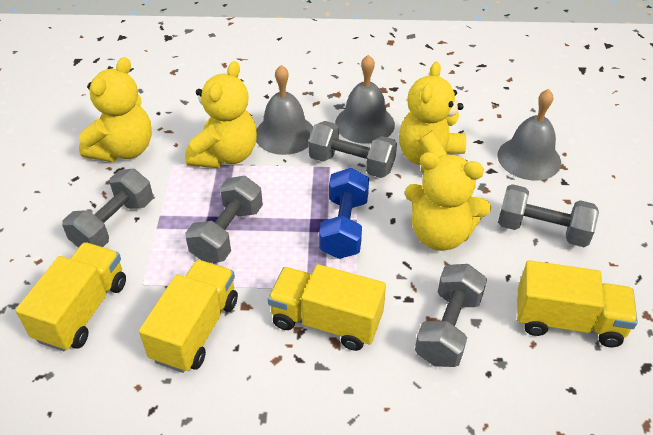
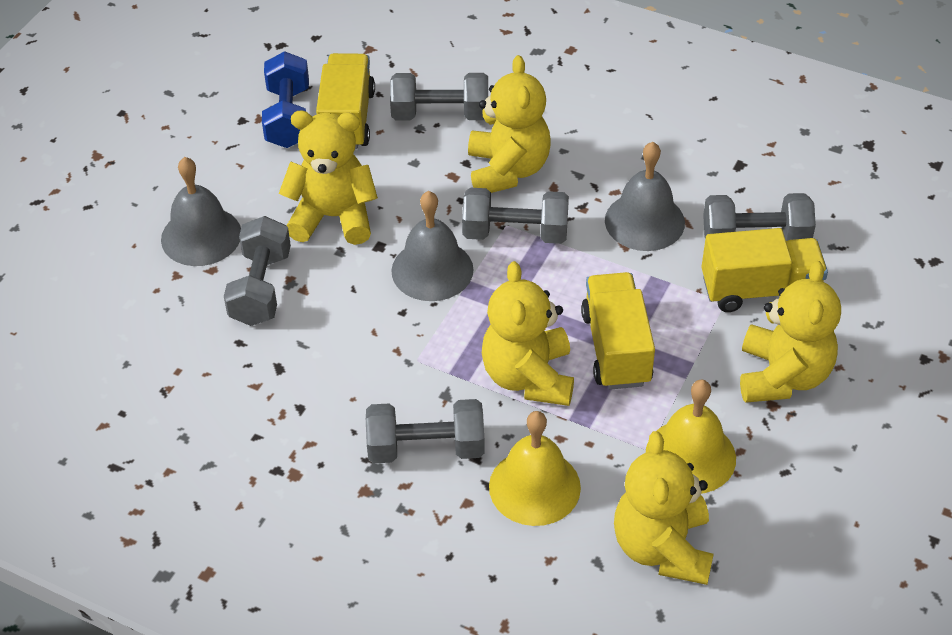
yellow bell: 0 -> 2
yellow teddy bear: 4 -> 5
yellow truck: 4 -> 3

